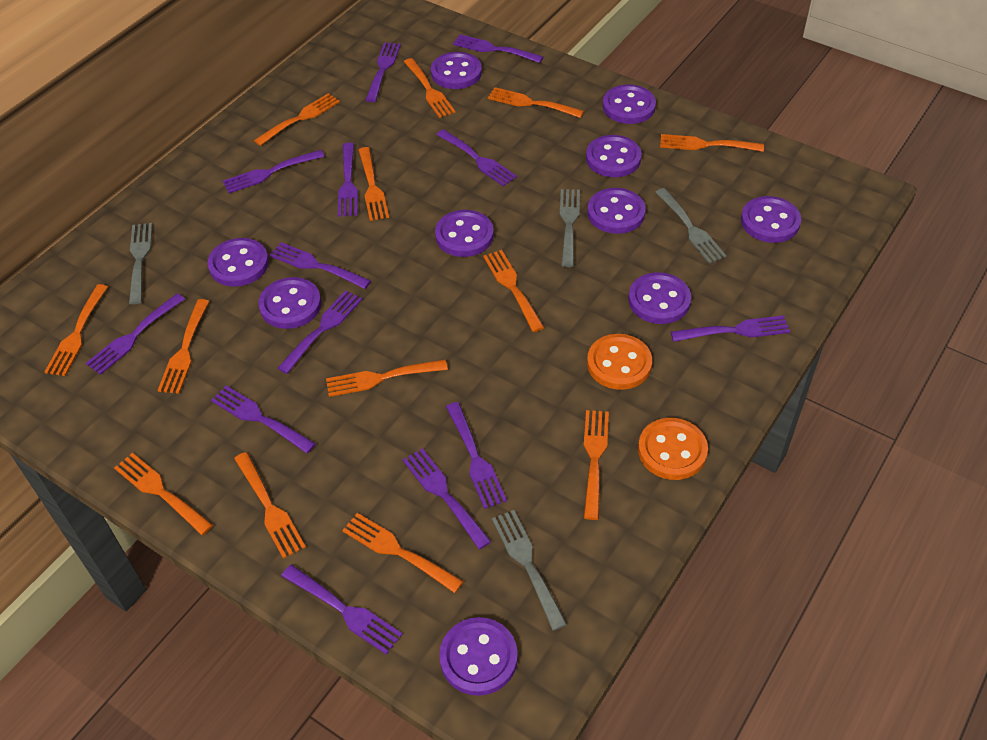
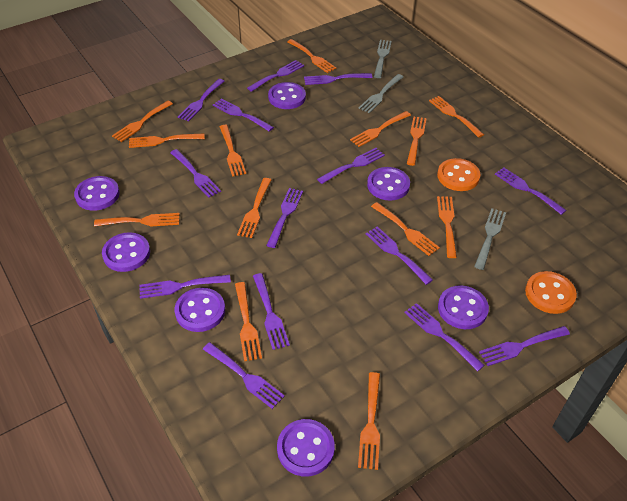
grey fork: 4 -> 3
purple button: 10 -> 7
purple fork: 13 -> 14

